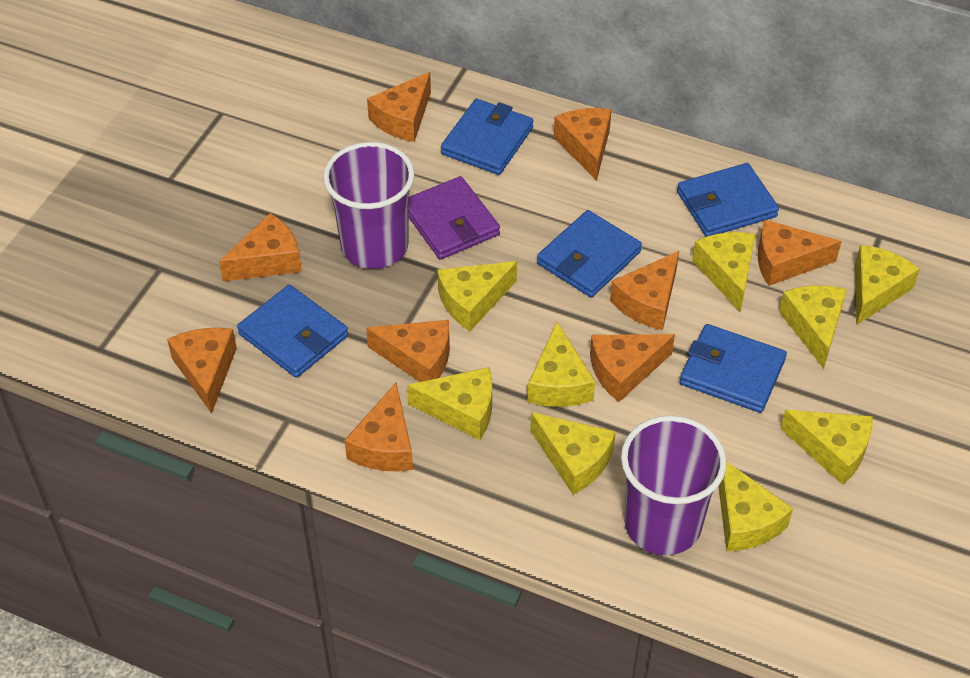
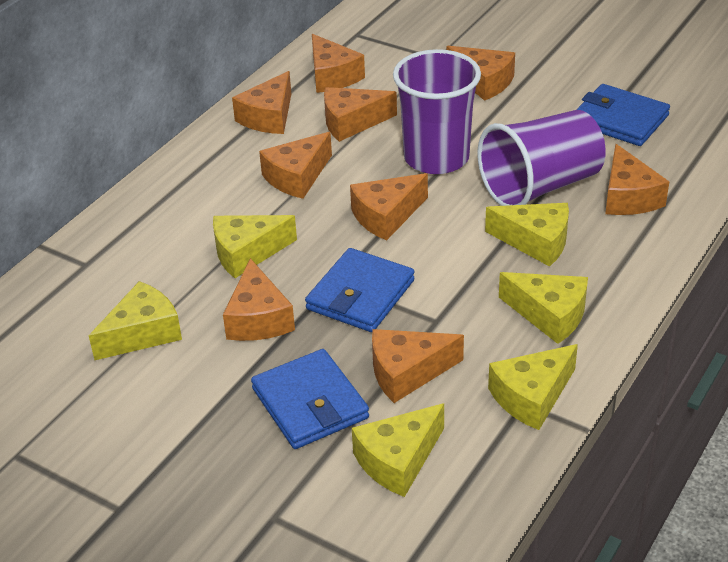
blue wallet: 5 -> 3
purple wallet: 1 -> 0
yellow cheese: 9 -> 6

